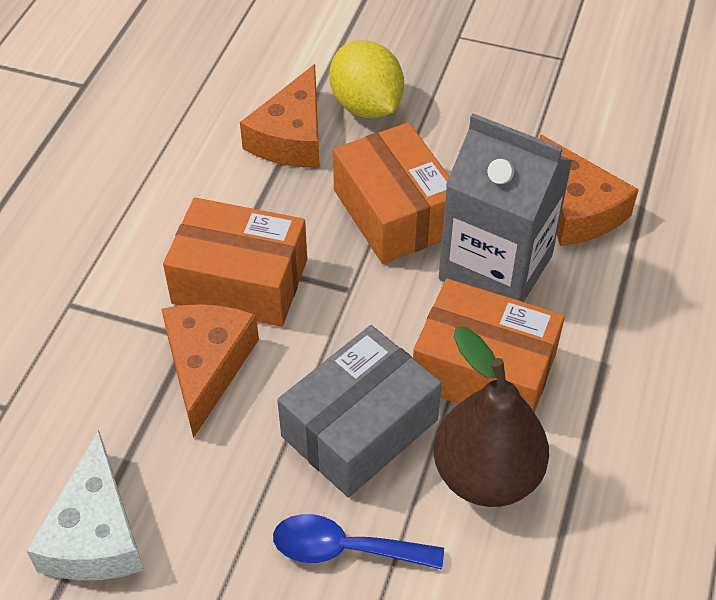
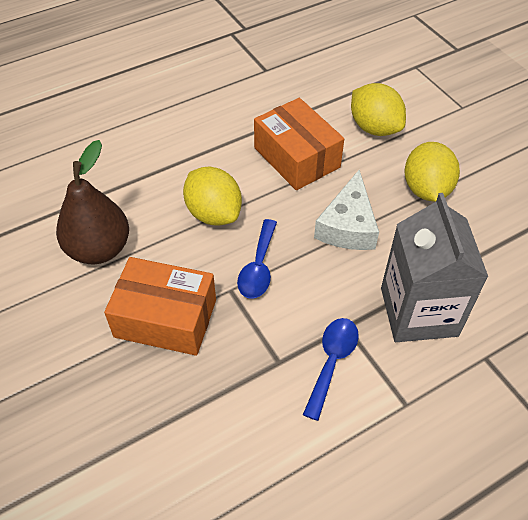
blue spoon: 1 -> 2
grey box: 1 -> 0
orange box: 3 -> 2
orange cheese: 3 -> 0
yellow lemon: 1 -> 3

